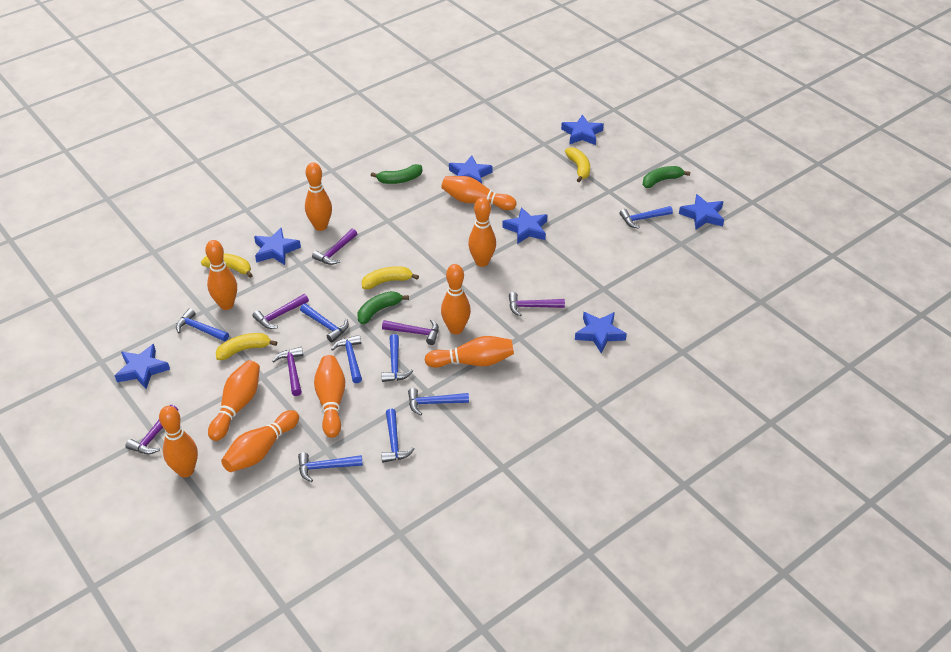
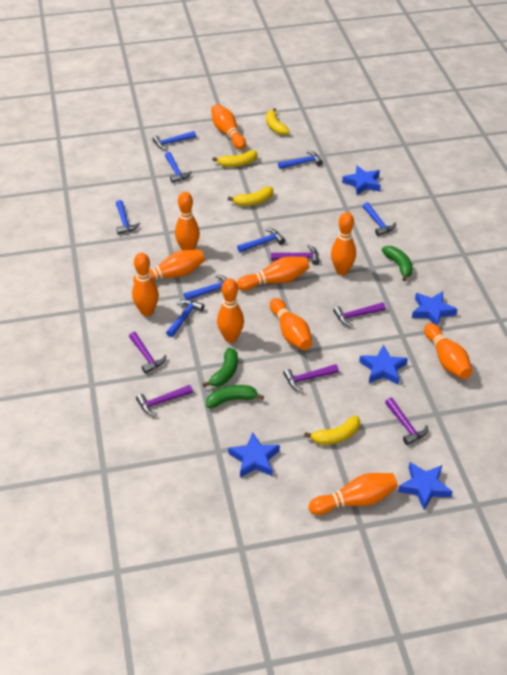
blue star: 7 -> 5

